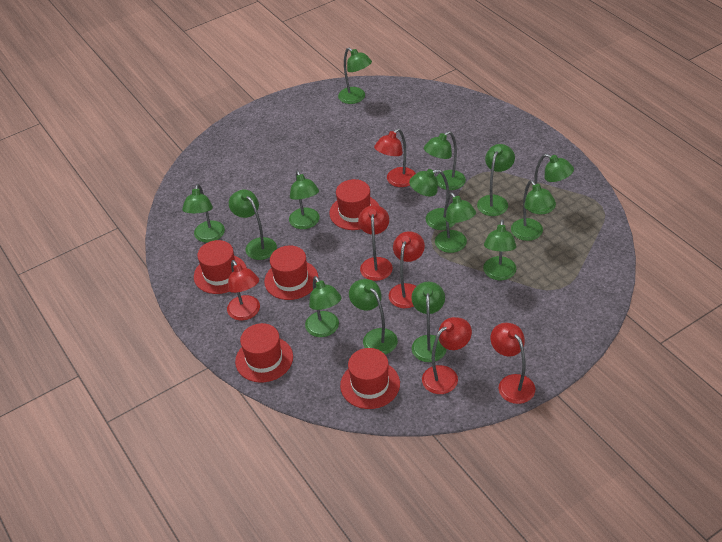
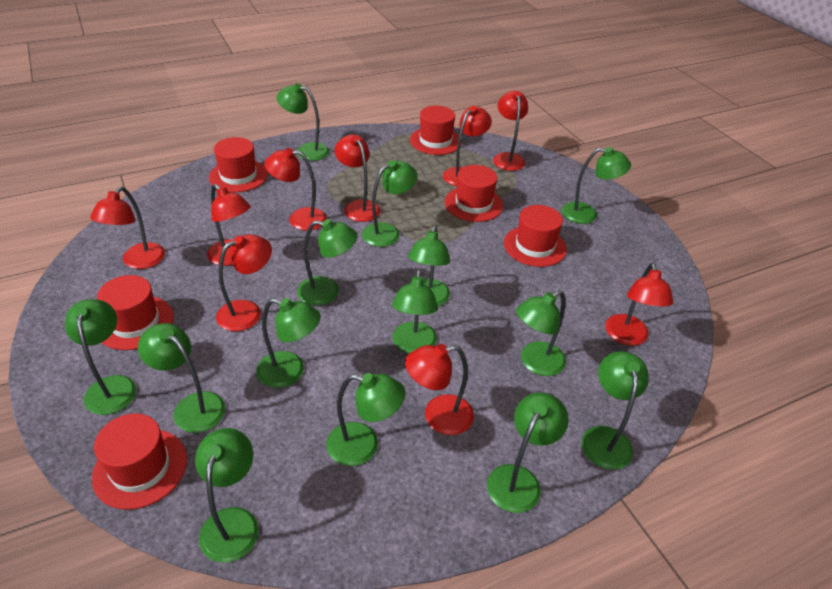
red hat: 5 -> 6
red lamp: 6 -> 9

